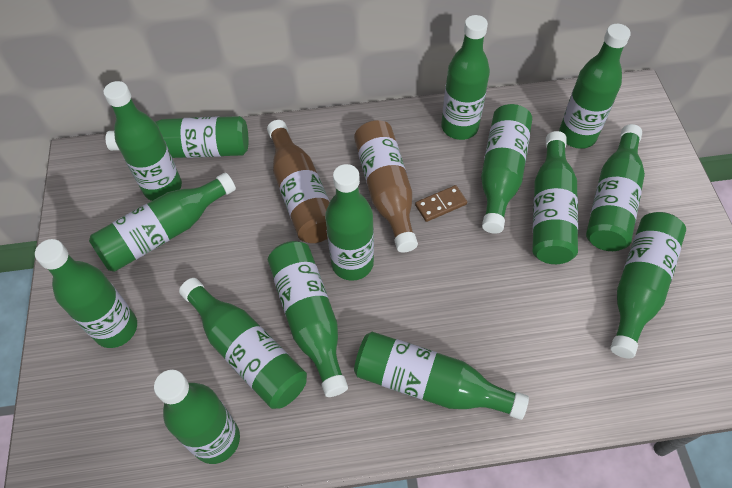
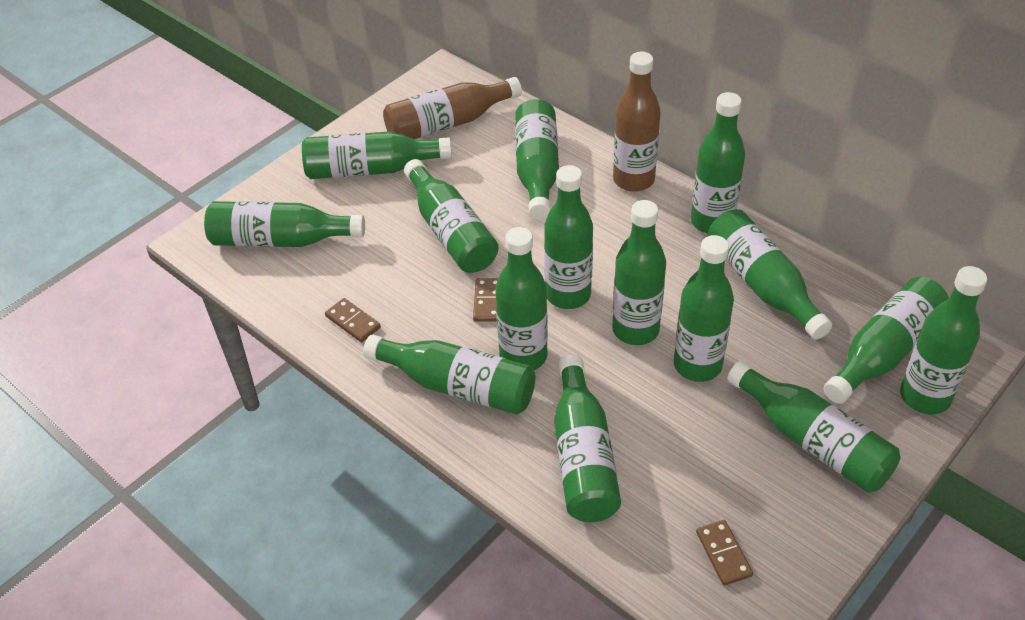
brown domino: 1 -> 3

